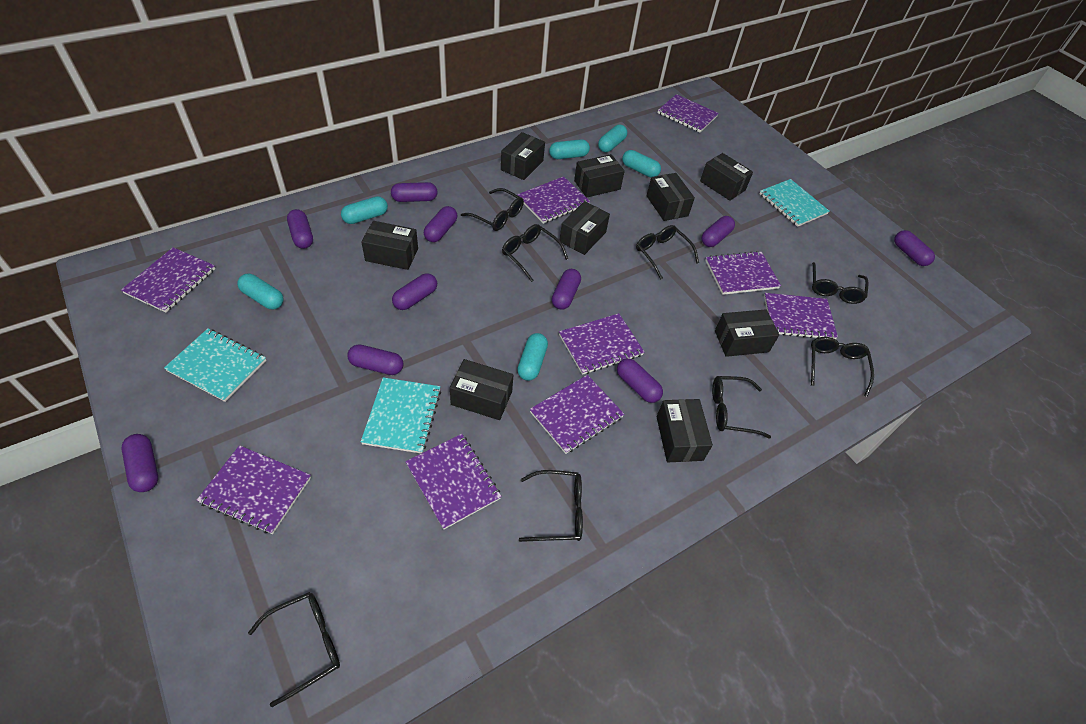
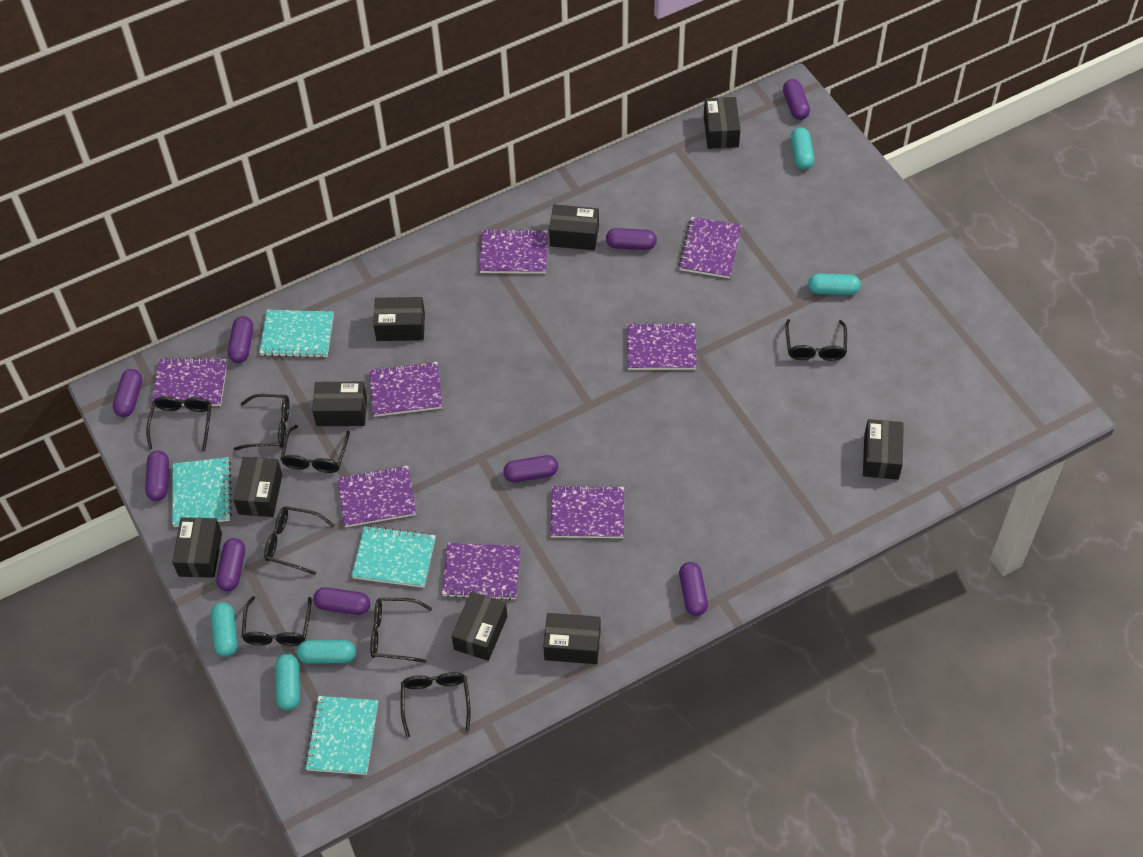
purple capsule: 10 -> 9
purple notebook: 9 -> 8
turquoise capsule: 6 -> 5
turquoise notebook: 3 -> 4

